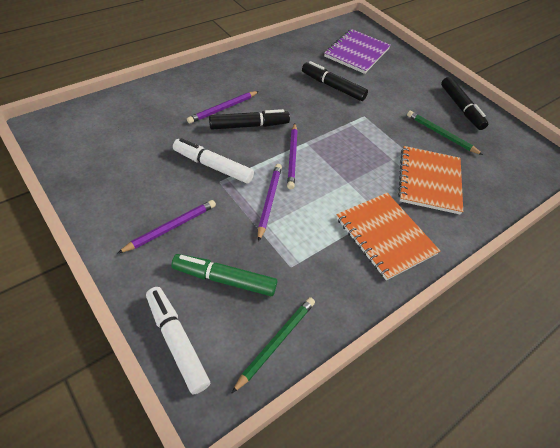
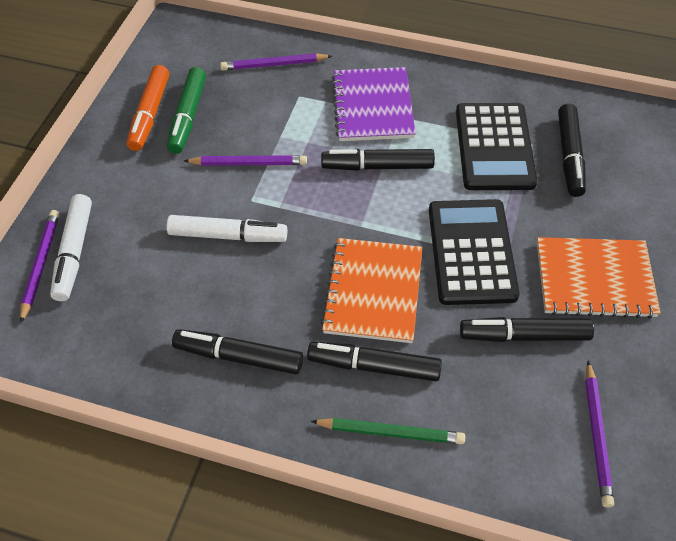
black calculator: 0 -> 2
black marker: 3 -> 5
green pencil: 2 -> 1
orange marker: 0 -> 1

